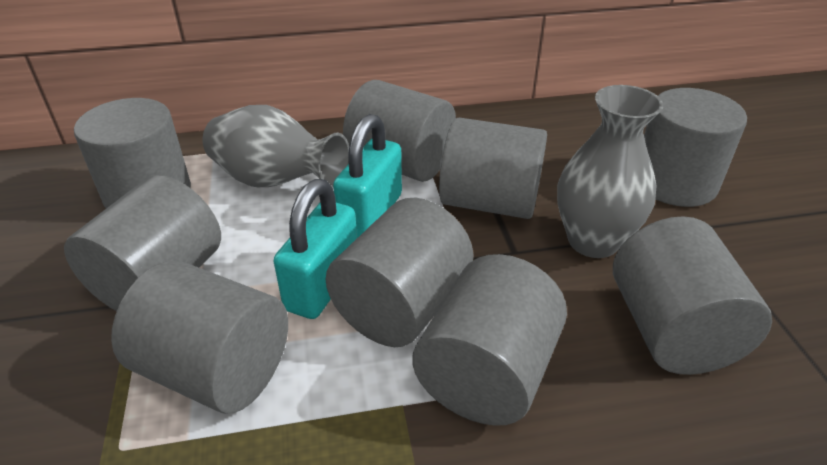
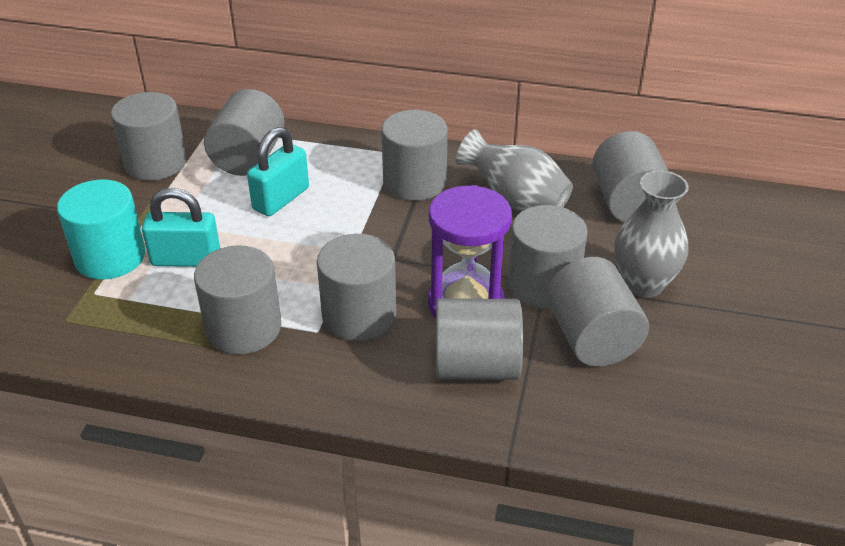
purple hourglass: 0 -> 1
turquoise cylinder: 0 -> 1

